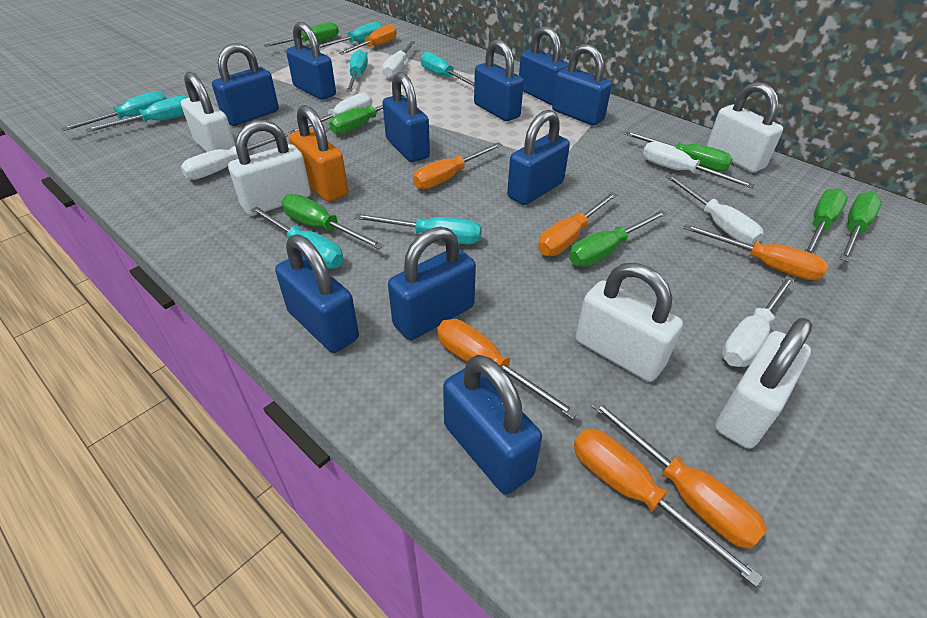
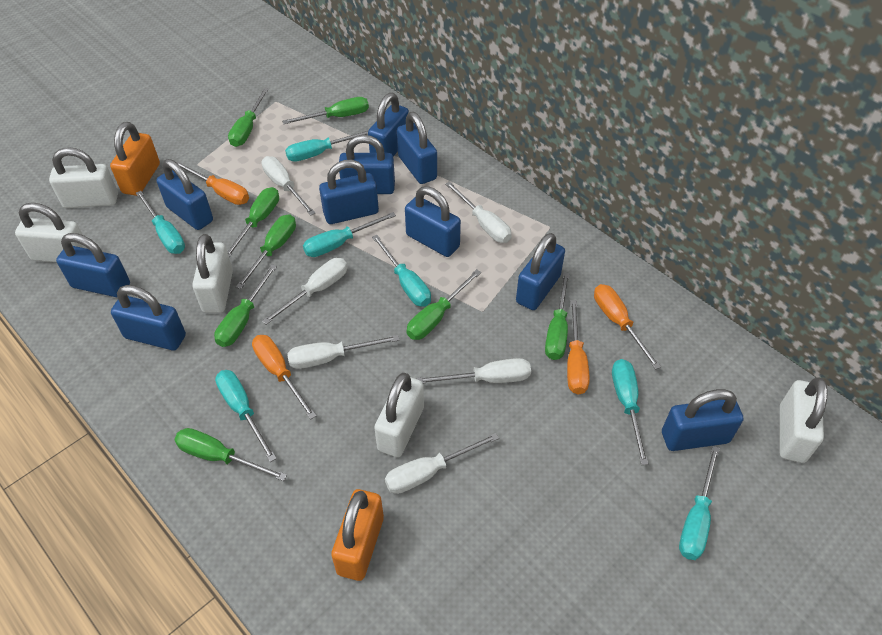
green screwdriver: 7 -> 8
orange padlock: 1 -> 2
orange screwdriver: 7 -> 4

